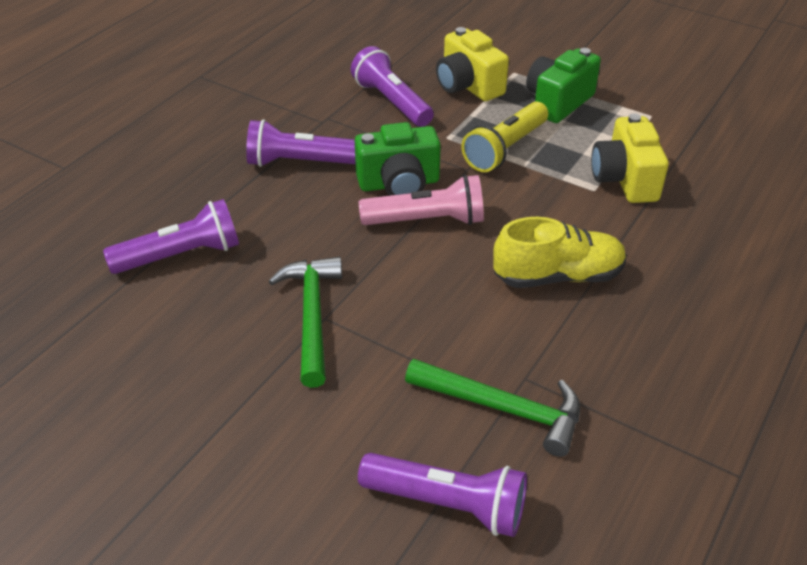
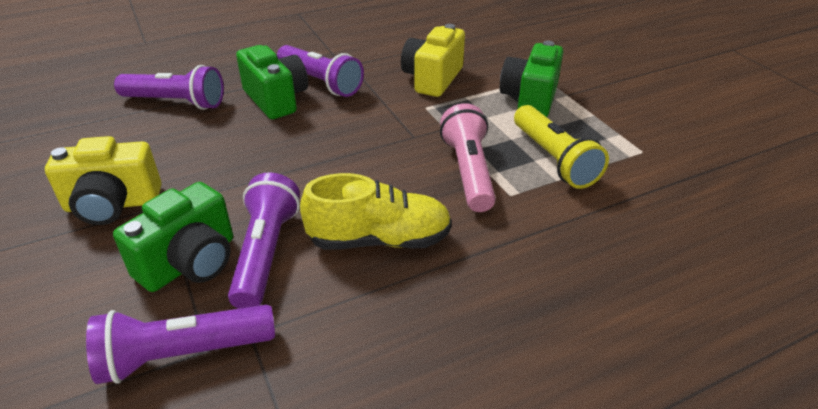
green camera: 2 -> 3
green hammer: 2 -> 0

